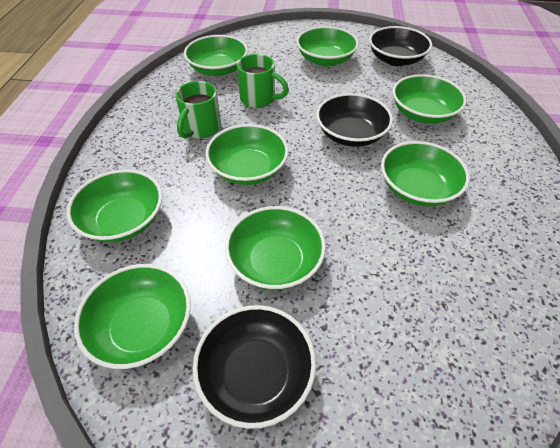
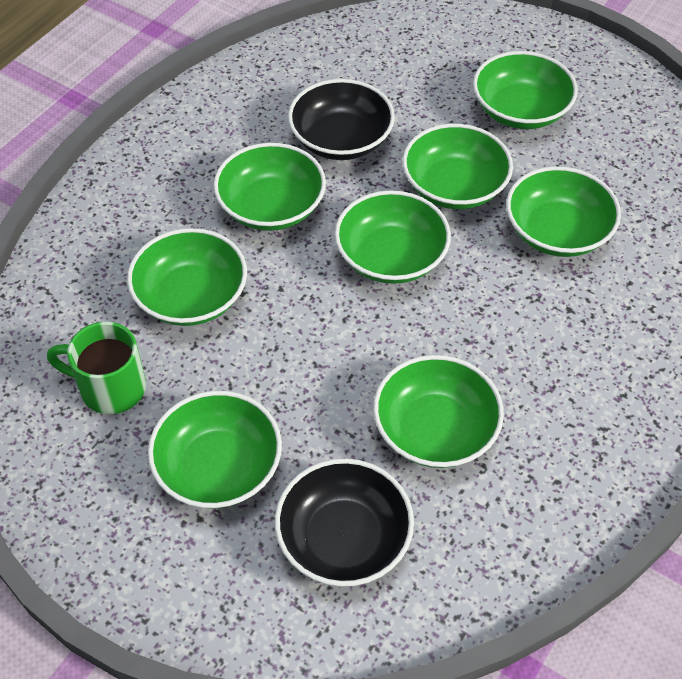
black bowl: 3 -> 2
green mug: 2 -> 1

